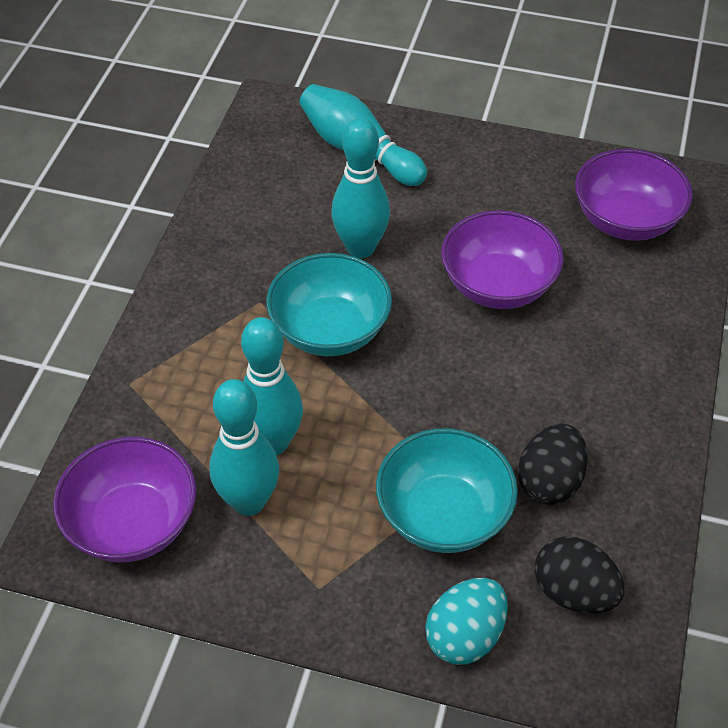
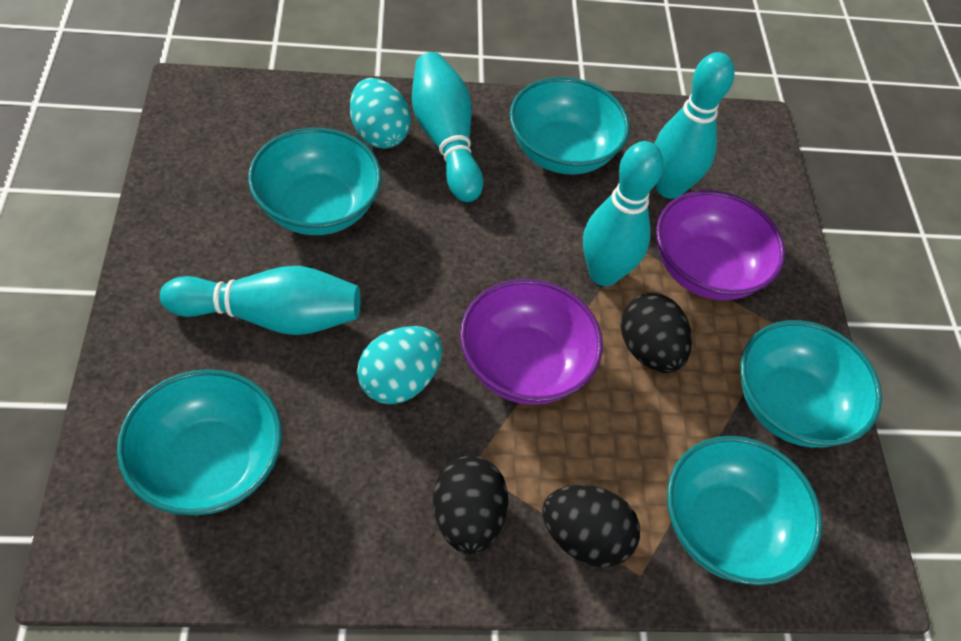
black egg: 2 -> 3
purple bowl: 3 -> 2
turquoise bowl: 2 -> 5
turquoise egg: 1 -> 2

